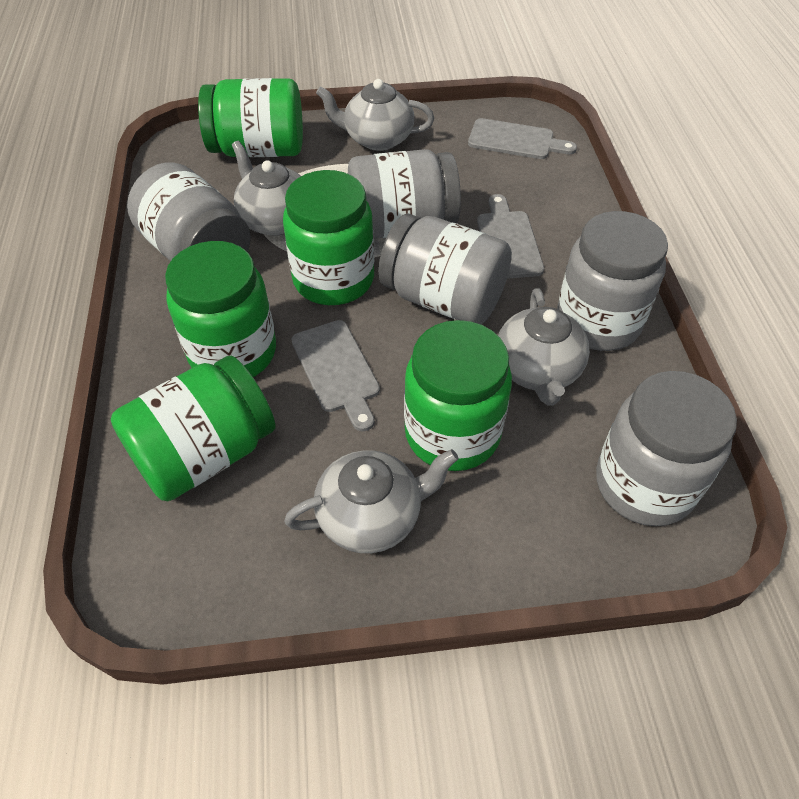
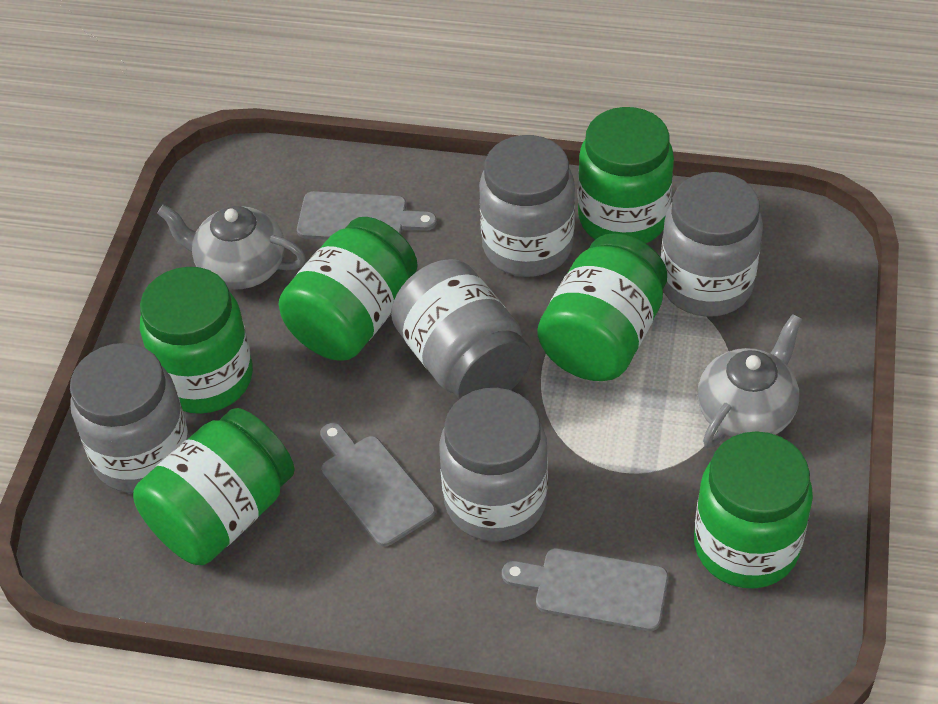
green jar: 5 -> 6
grey teapot: 4 -> 2

